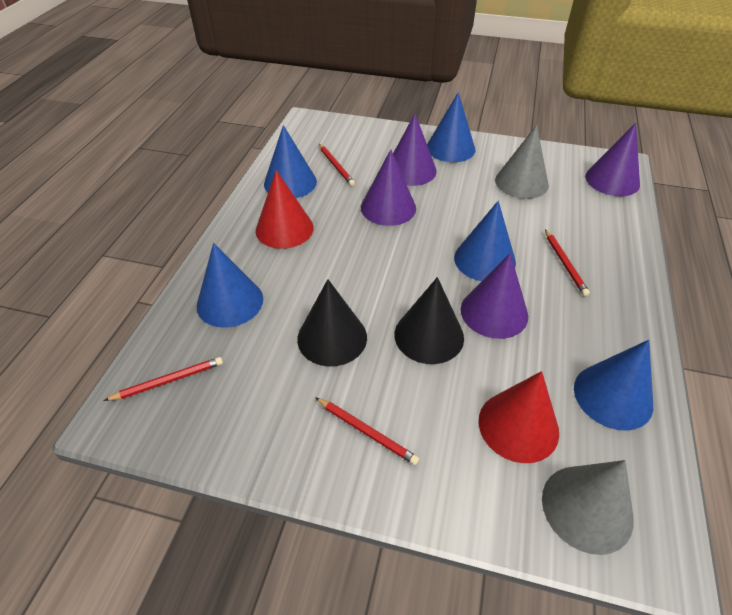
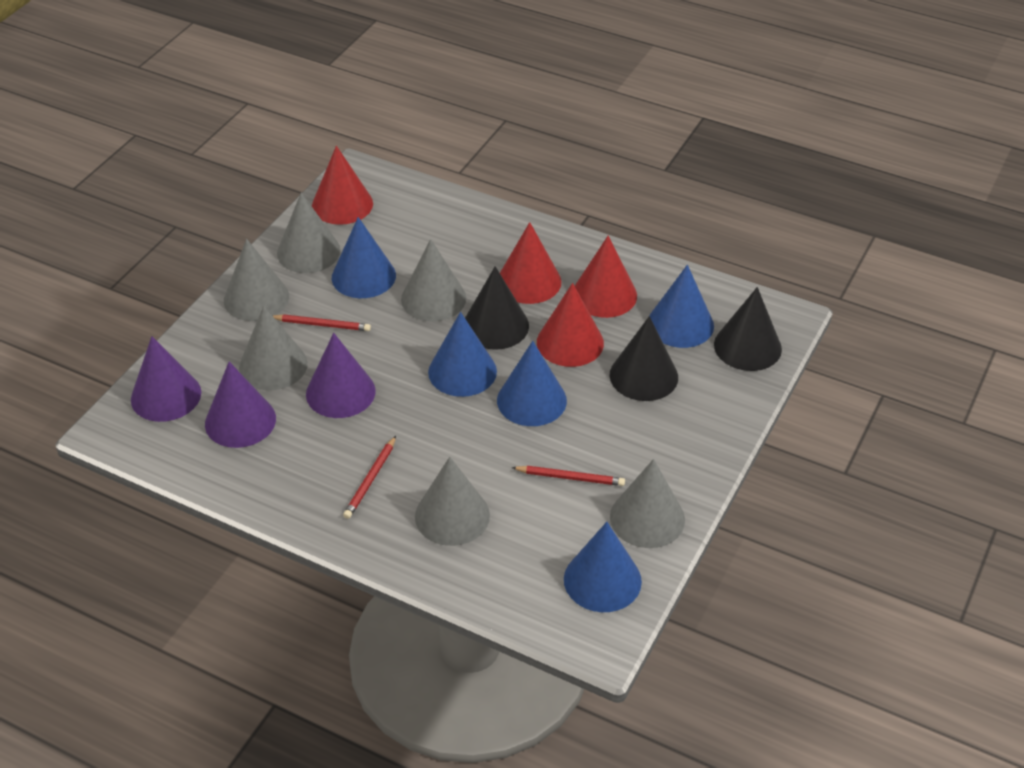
black cone: 2 -> 3
grey cone: 2 -> 6
purple cone: 4 -> 3
red cone: 2 -> 4
red pencil: 4 -> 3

